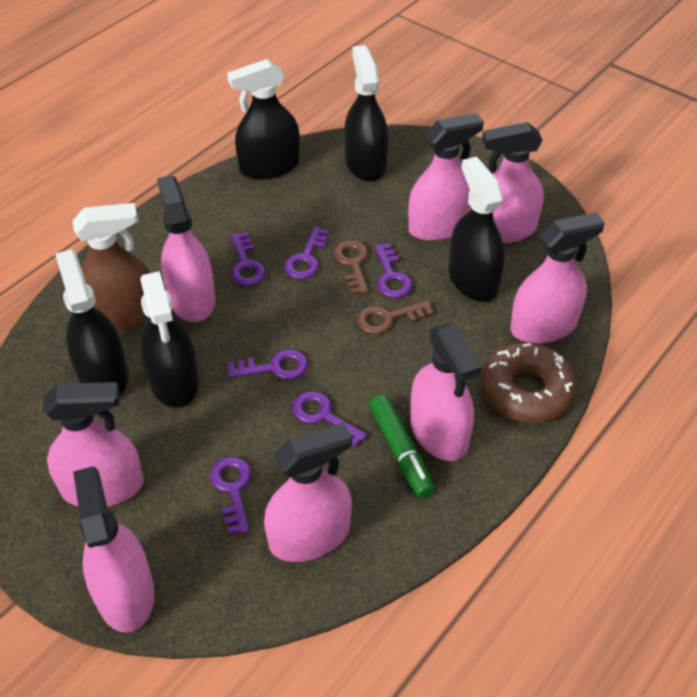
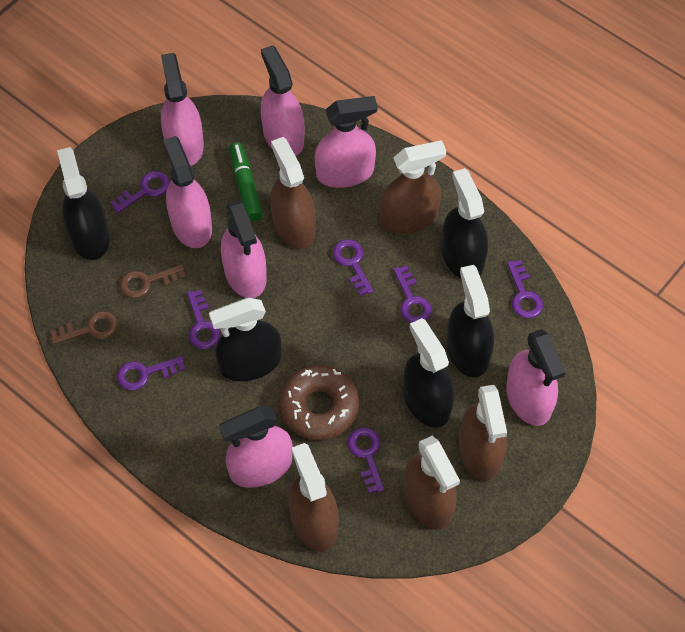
brown spray bottle: 1 -> 5
pink spray bottle: 8 -> 7
purple key: 6 -> 7

